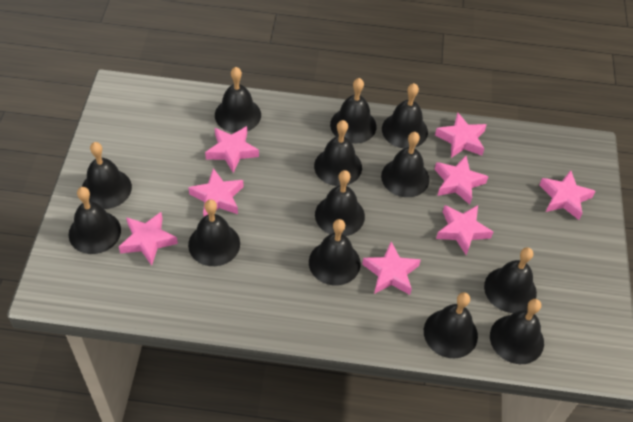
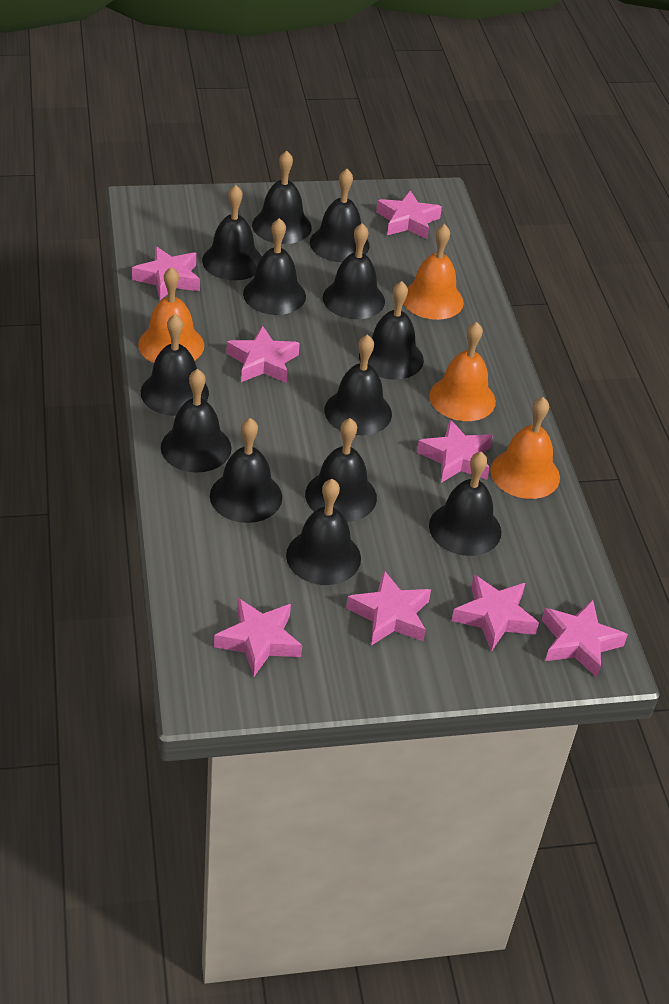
orange bell: 0 -> 4

